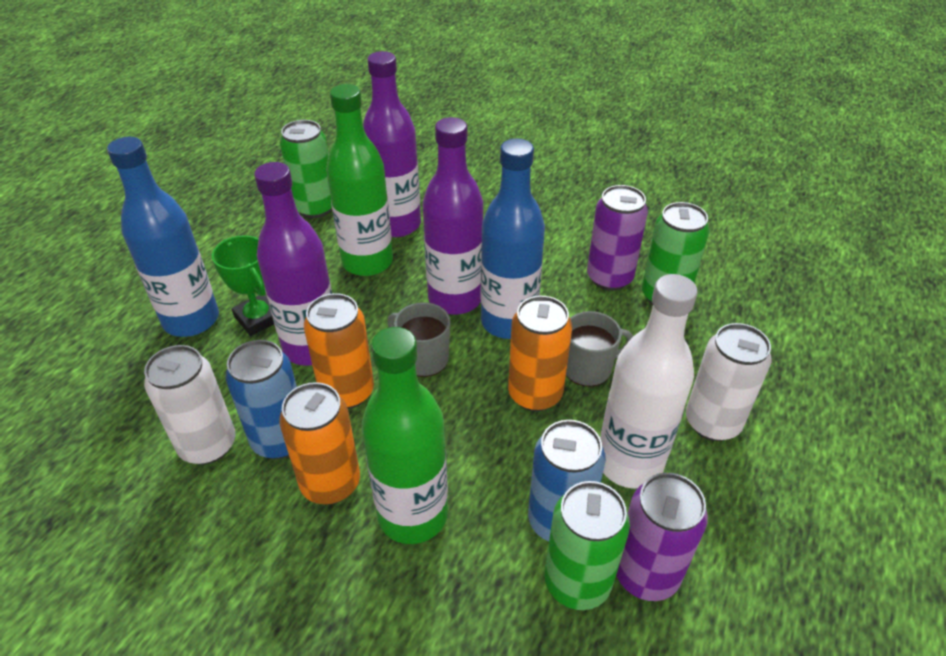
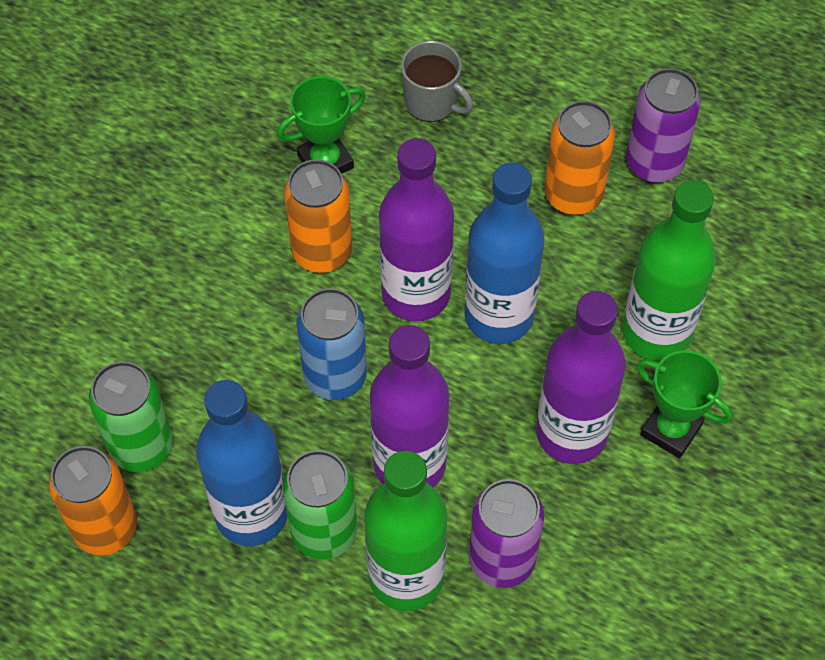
blue can: 2 -> 1
green can: 3 -> 2
green trophy: 1 -> 2
grey mug: 2 -> 1
white bottle: 1 -> 0
white can: 2 -> 0

